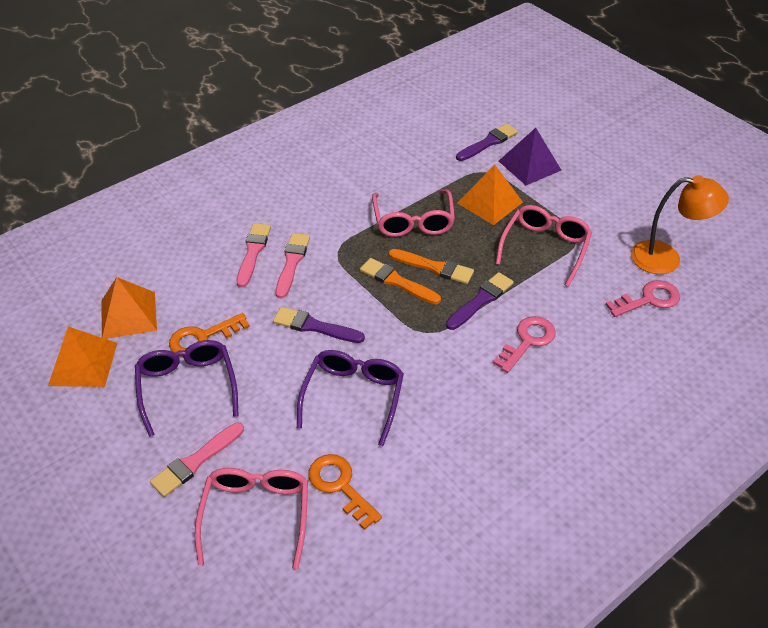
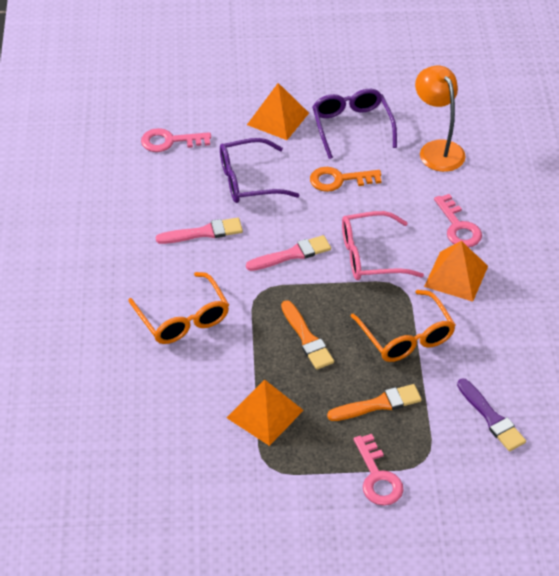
orange glasses: 0 -> 2
orange key: 2 -> 1
pink brush: 3 -> 2
pink glasses: 3 -> 1
pink key: 2 -> 3
purple brush: 3 -> 1
purple pyramid: 1 -> 0

